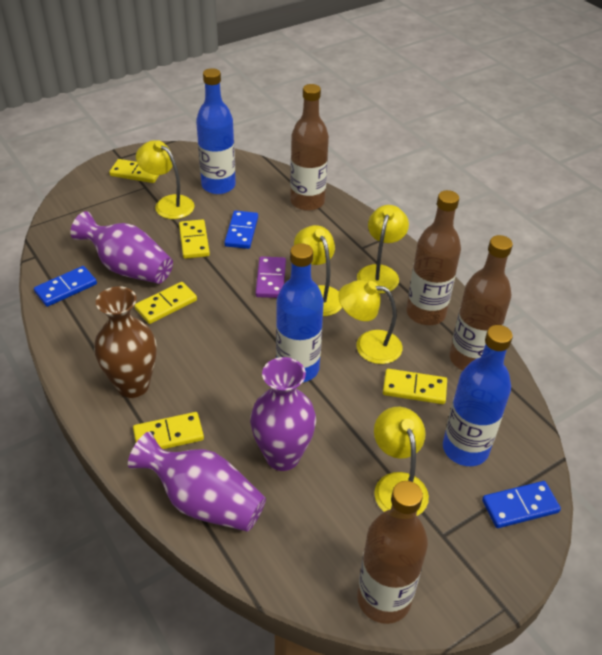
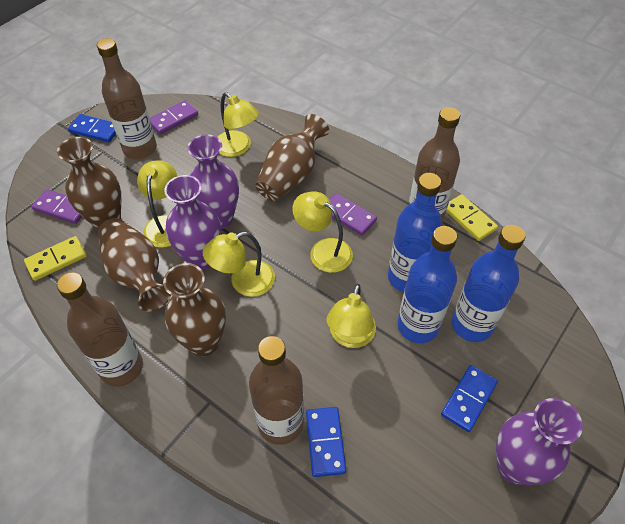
brown vase: 1 -> 4
purple domino: 1 -> 3
yellow domino: 5 -> 2

